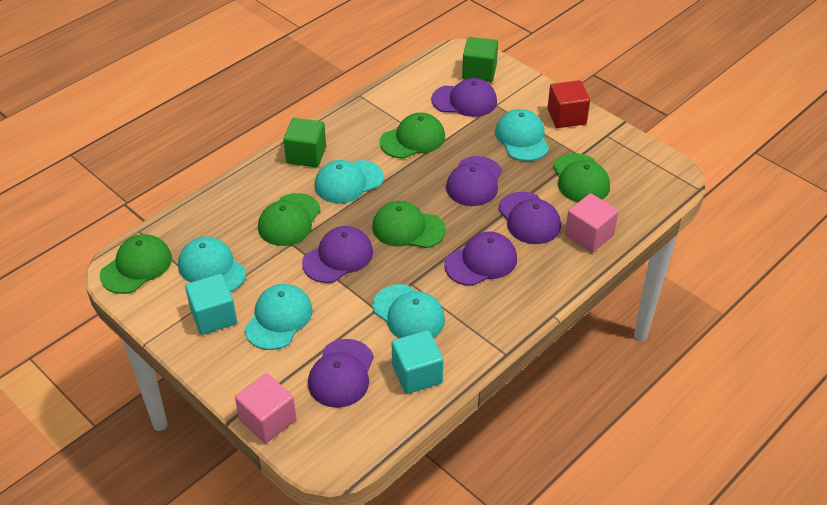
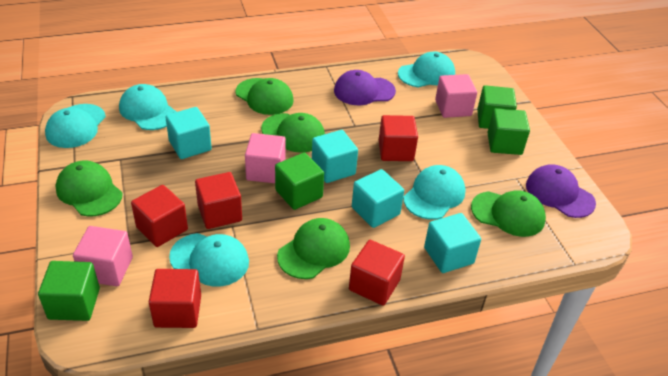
green cube: 2 -> 4
pink cube: 2 -> 3
purple cap: 6 -> 2
red cube: 1 -> 5
turquoise cube: 2 -> 4

